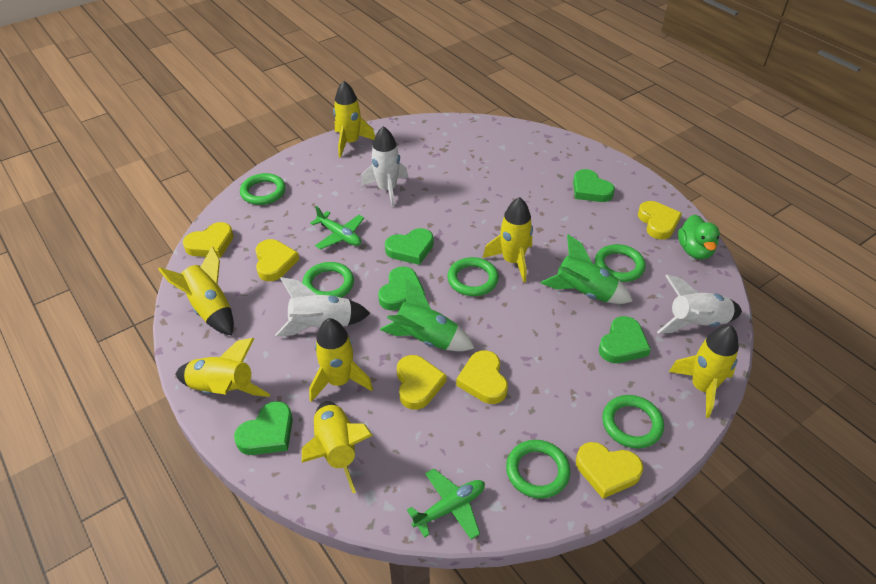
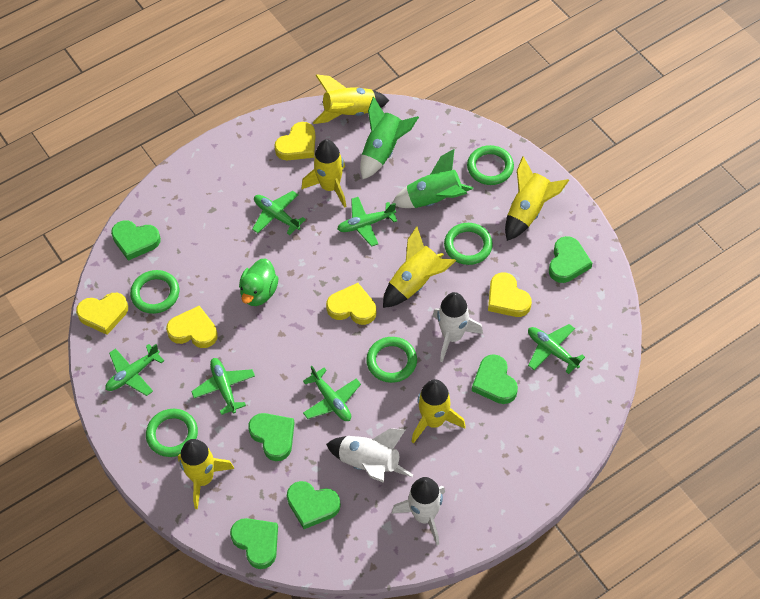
green heart: 5 -> 6
green plane: 2 -> 6
green ring: 6 -> 5
yellow heart: 6 -> 5
yellow rocket: 7 -> 6

